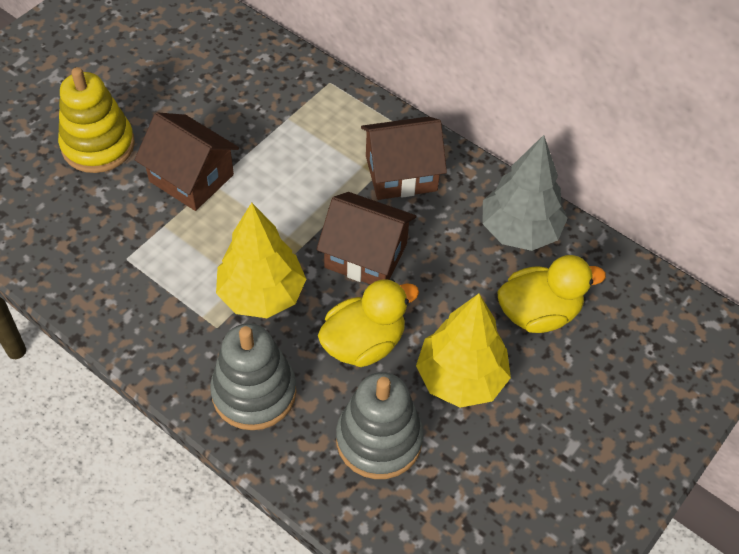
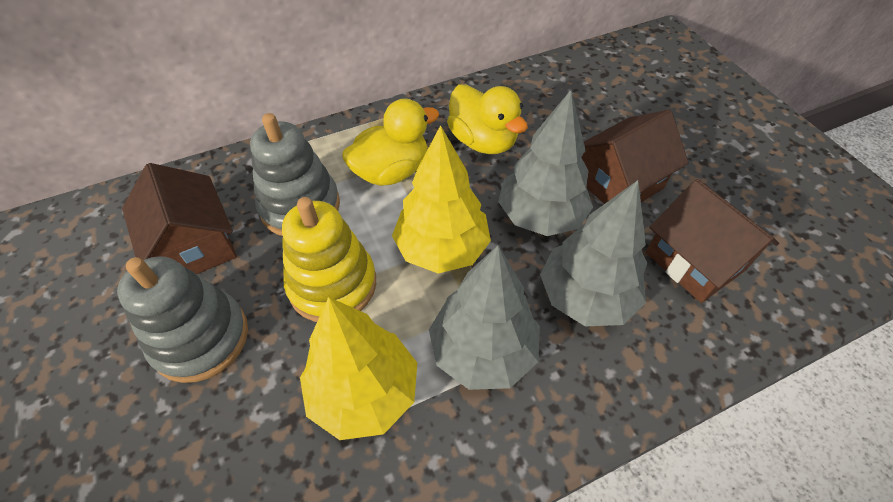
grey tree: 1 -> 3

